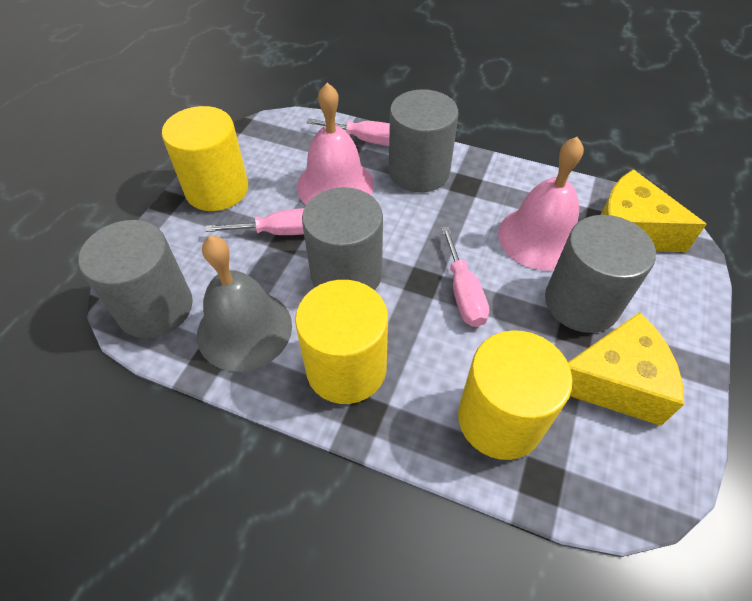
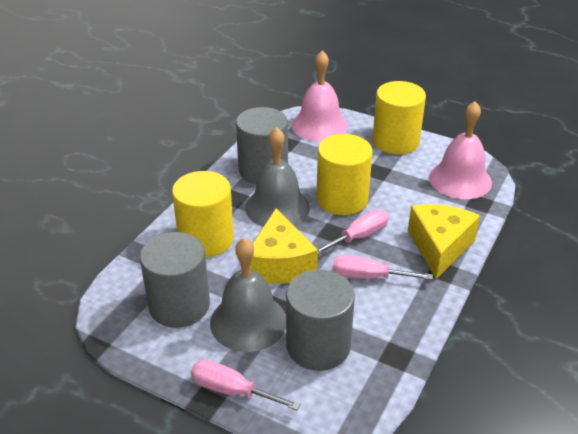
grey bell: 1 -> 2
grey cylinder: 4 -> 3

